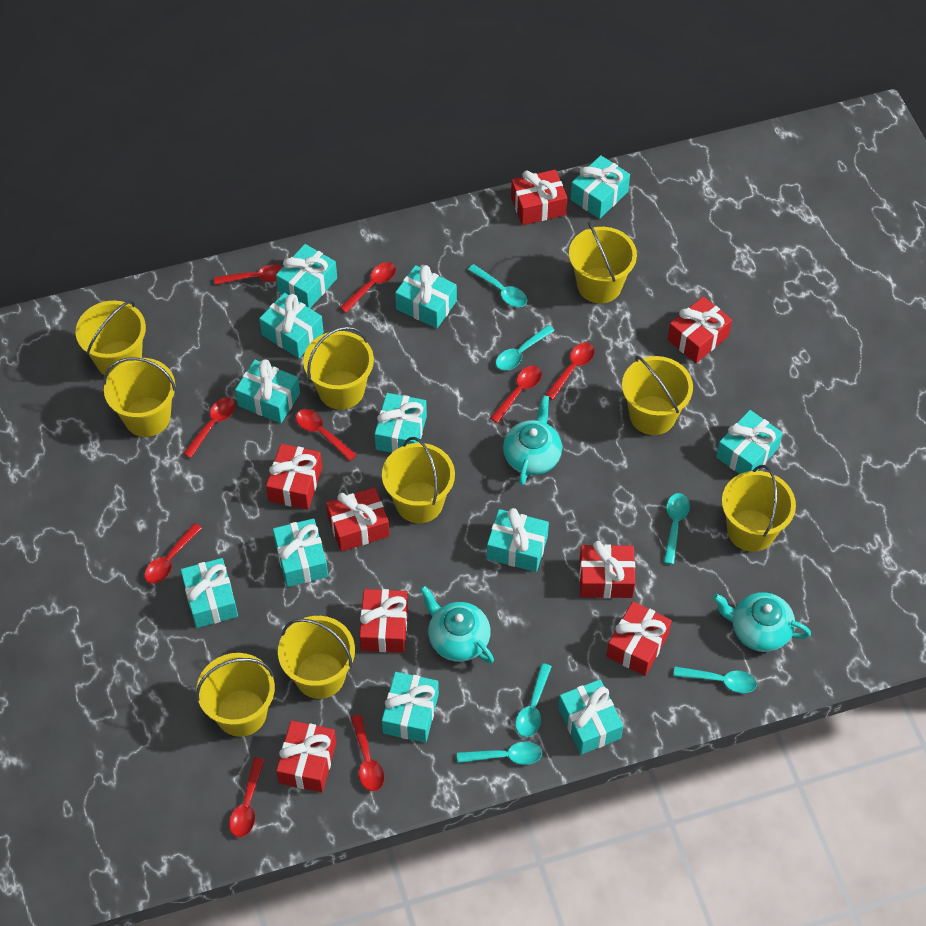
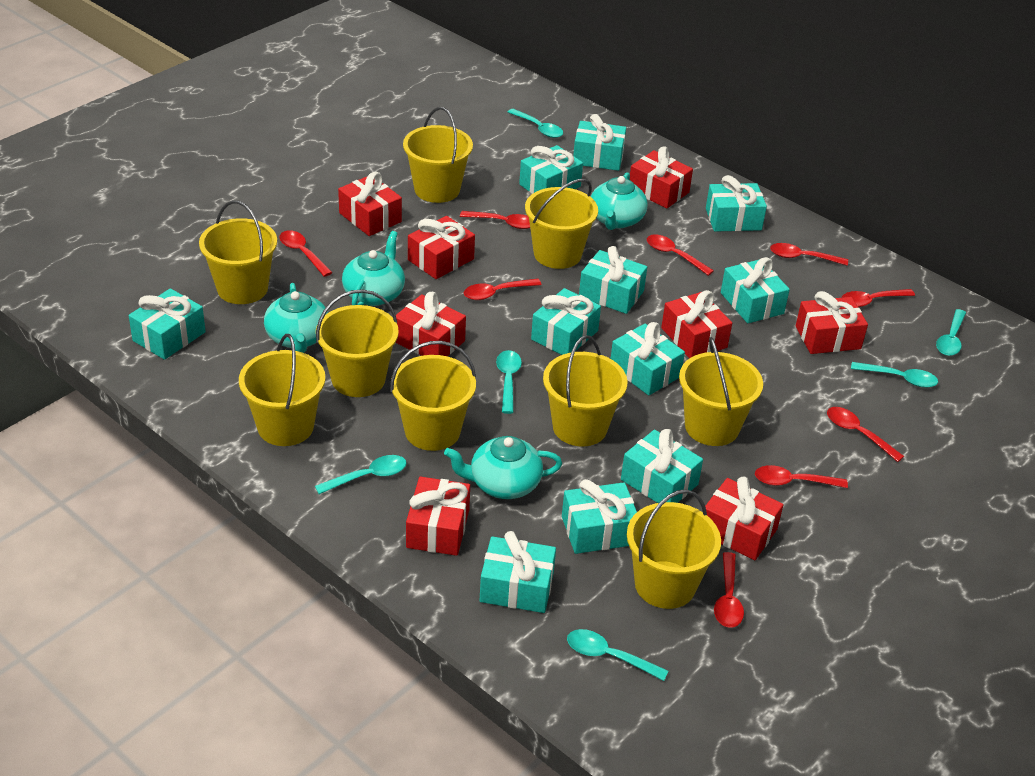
turquoise gift: 12 -> 11
turquoise teapot: 3 -> 4

